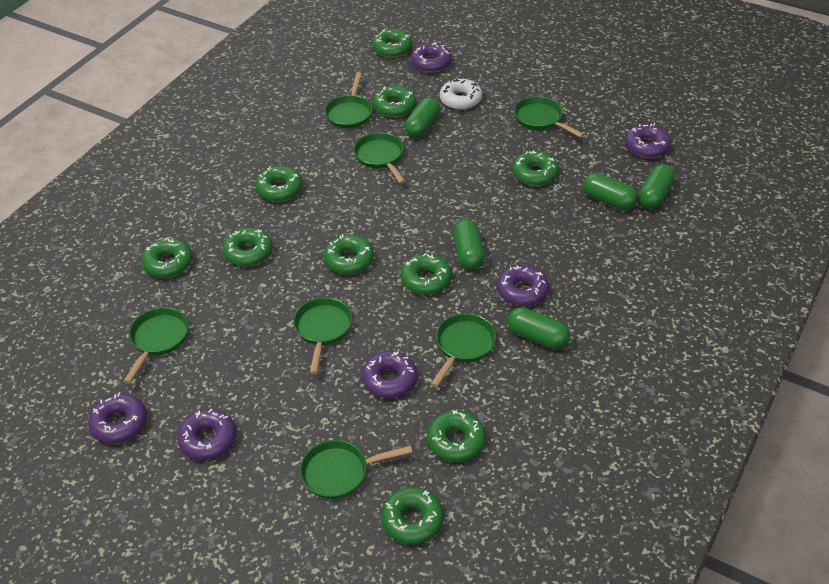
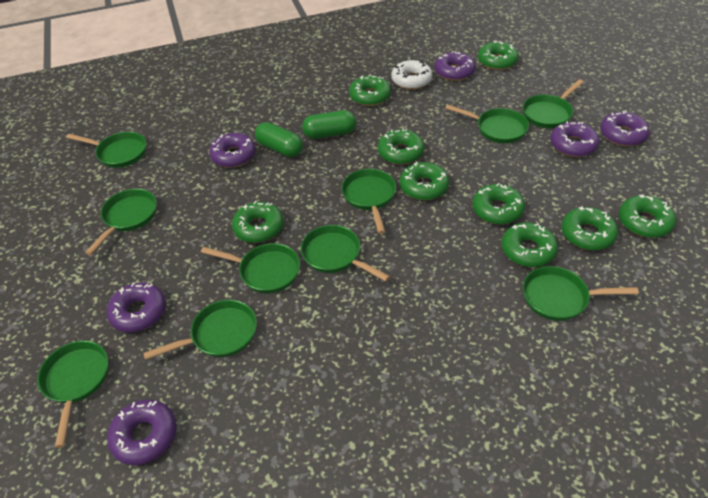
green capsule: 5 -> 2
green donut: 10 -> 9
green pan: 7 -> 10

